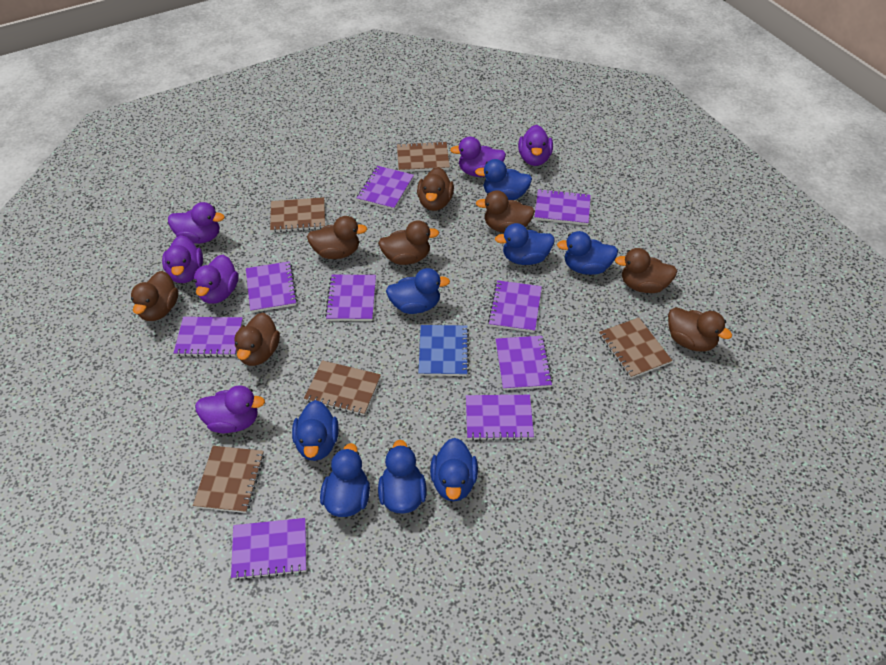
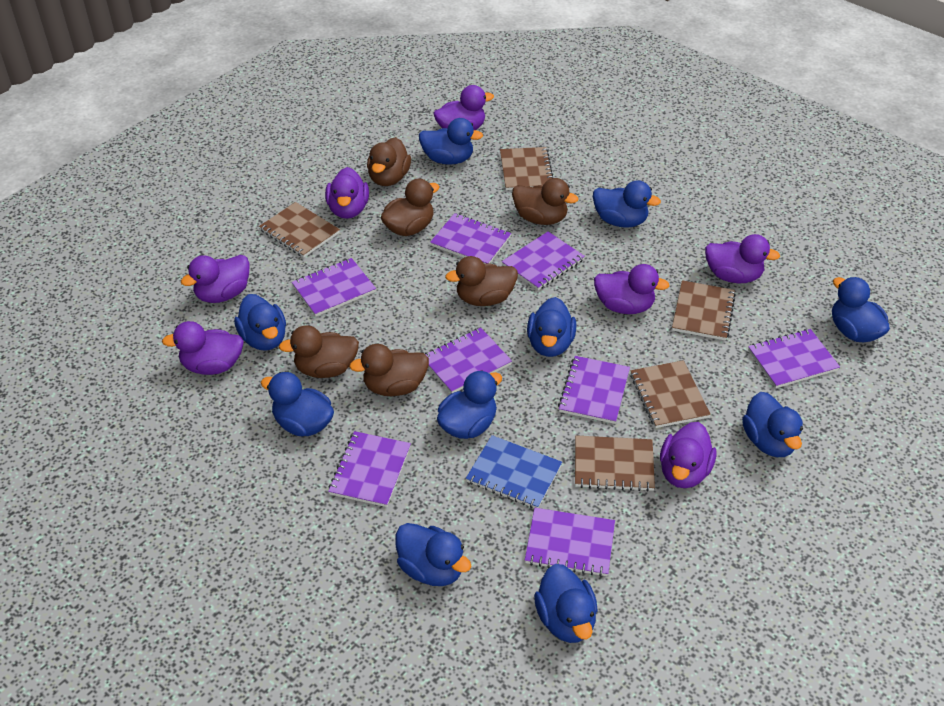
blue duck: 8 -> 10
brown duck: 8 -> 6
purple duck: 6 -> 7
purple notebook: 9 -> 8

